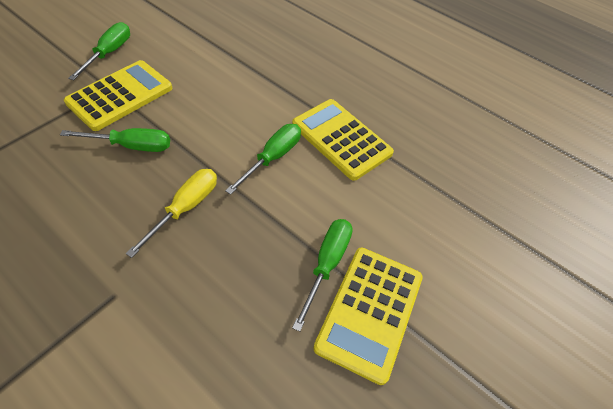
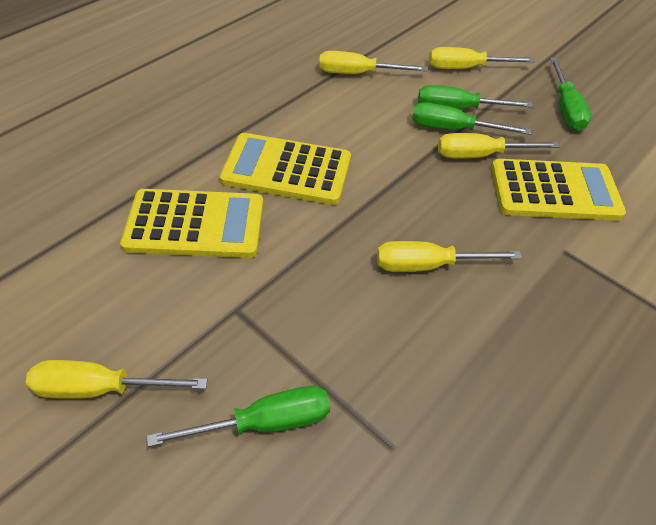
yellow screwdriver: 1 -> 5

